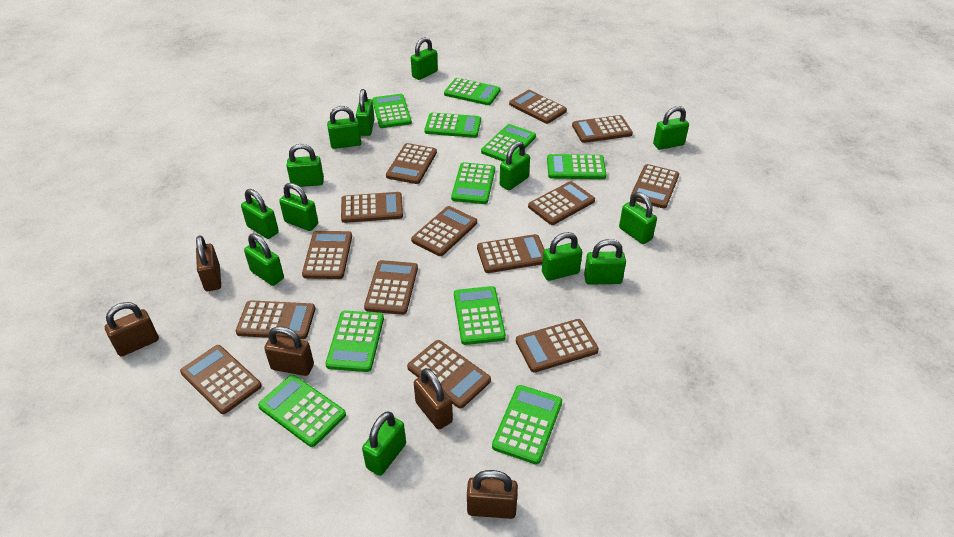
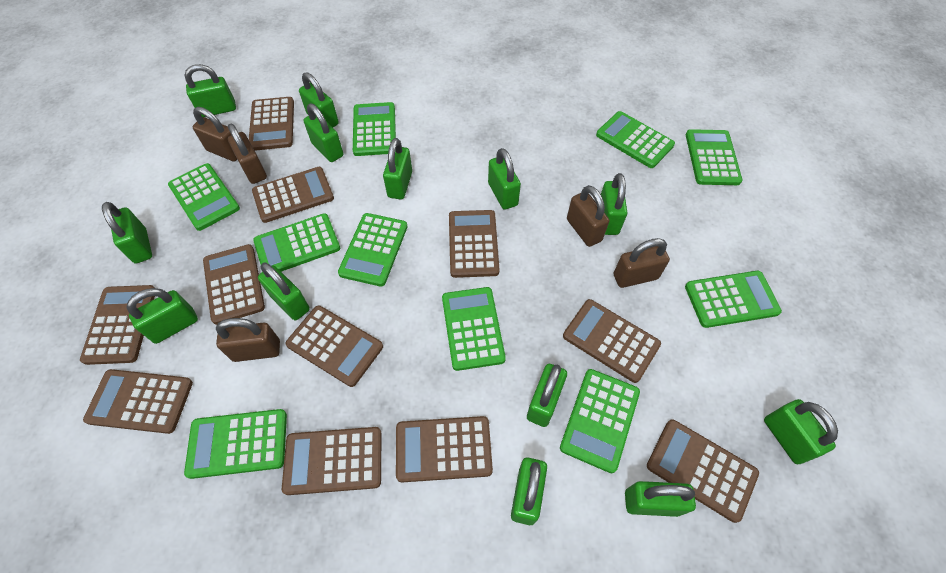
brown calculator: 14 -> 11

